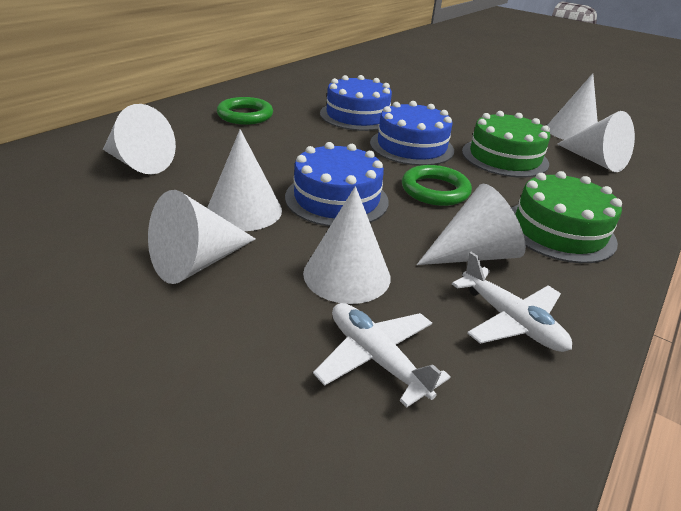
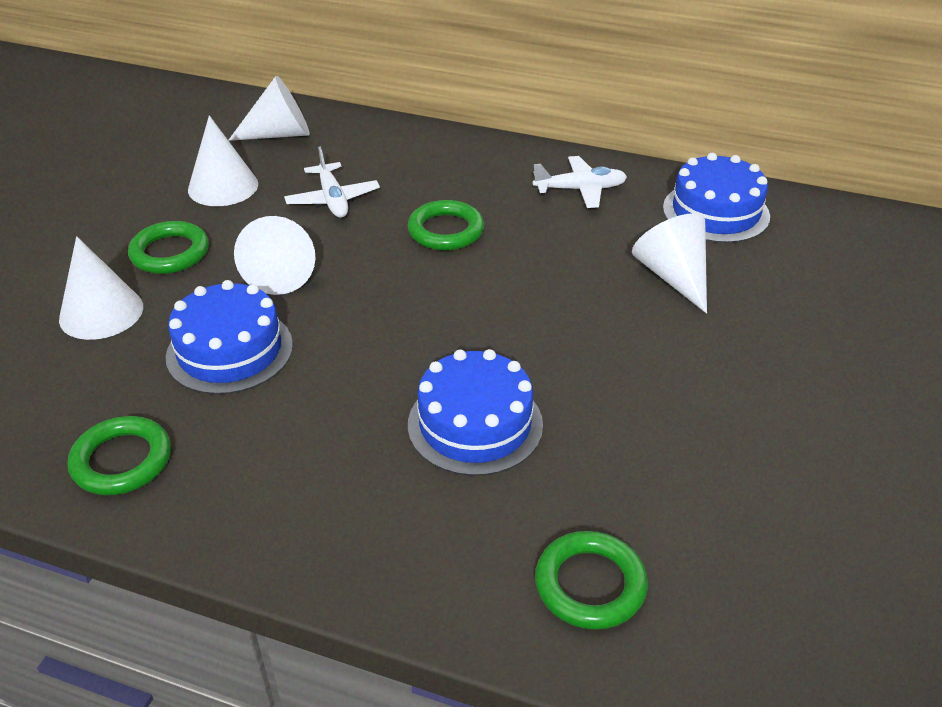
green cake: 2 -> 0
green ring: 2 -> 4
white cone: 7 -> 5

